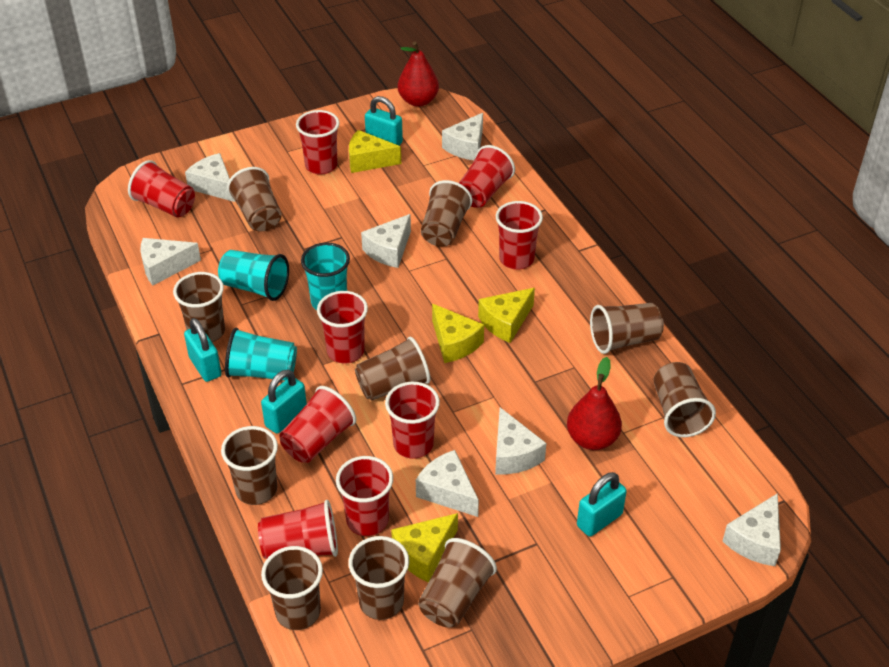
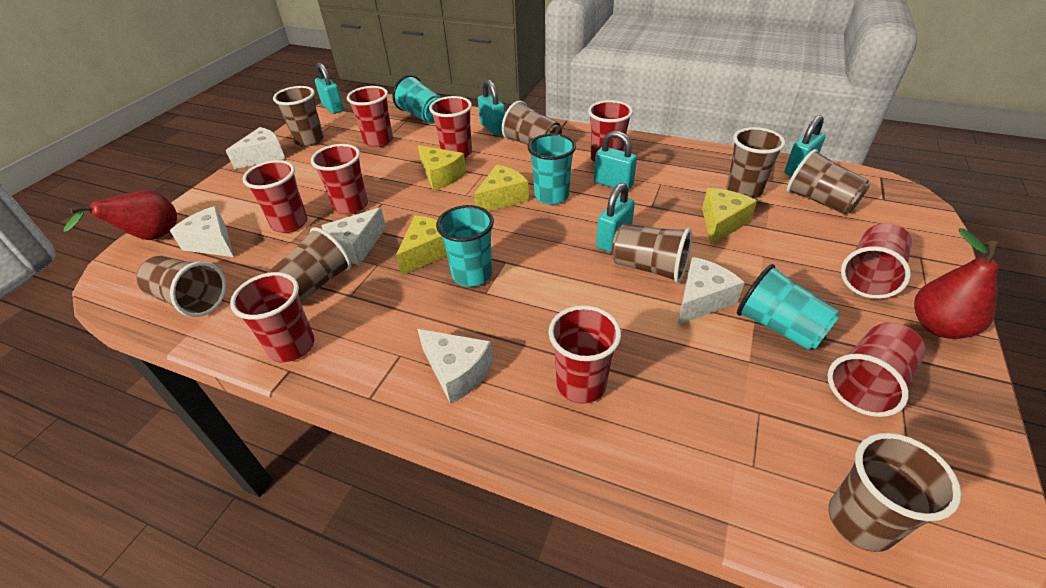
brown cup: 10 -> 8
turquoise cup: 3 -> 4
turquoise padlock: 4 -> 5
white cheese: 7 -> 5

